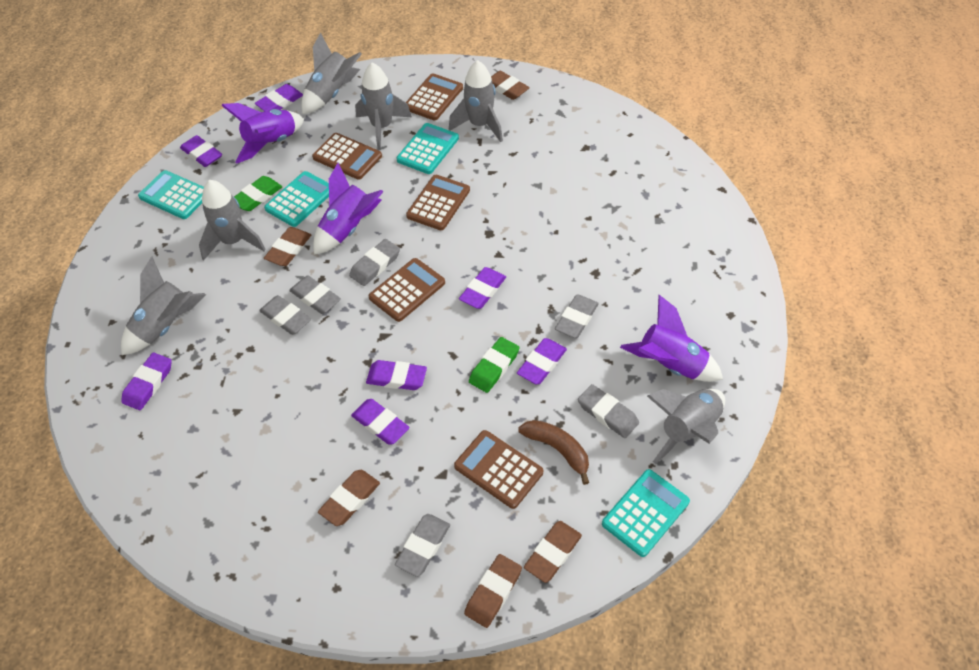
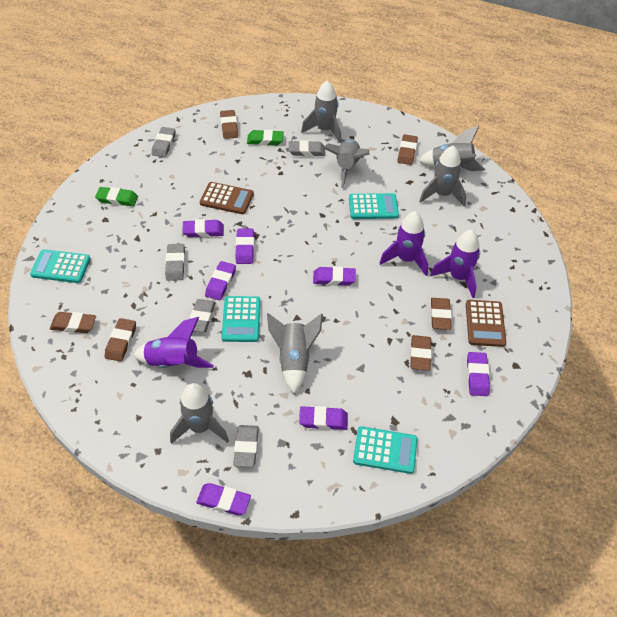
brown banana: 1 -> 0
brown calculator: 5 -> 2
brown eraser: 5 -> 6
grey eraser: 6 -> 5

